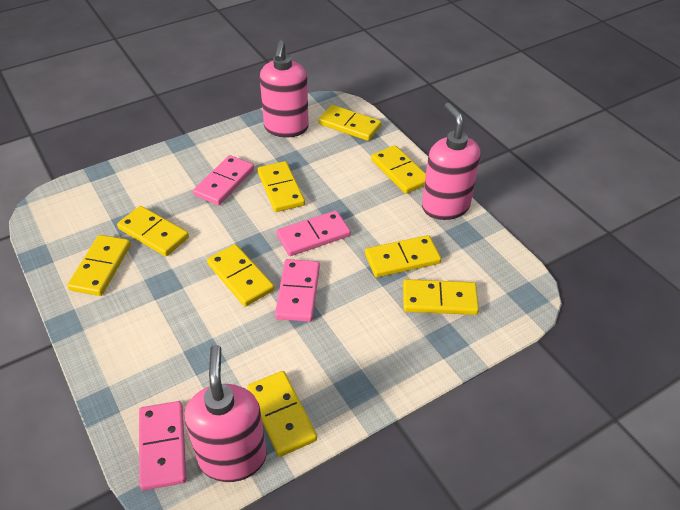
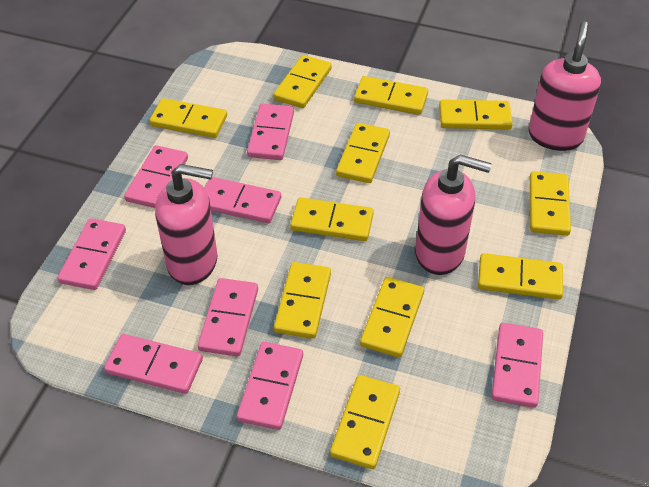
pink domino: 4 -> 8
yellow domino: 9 -> 11

